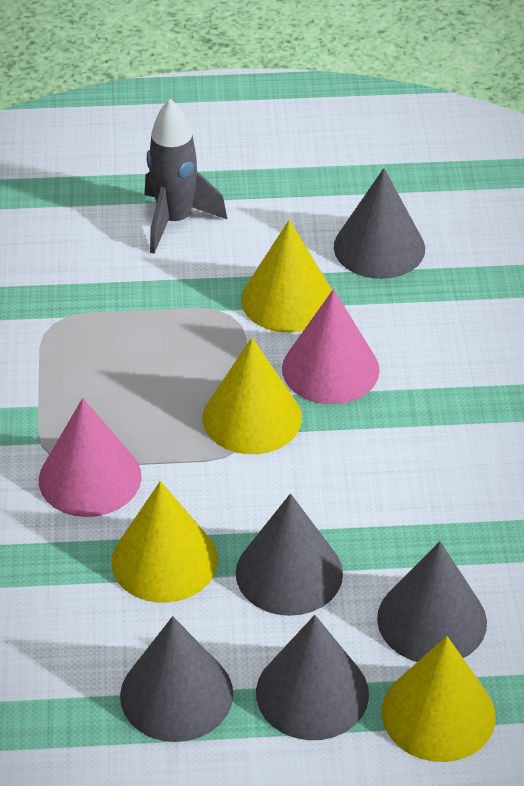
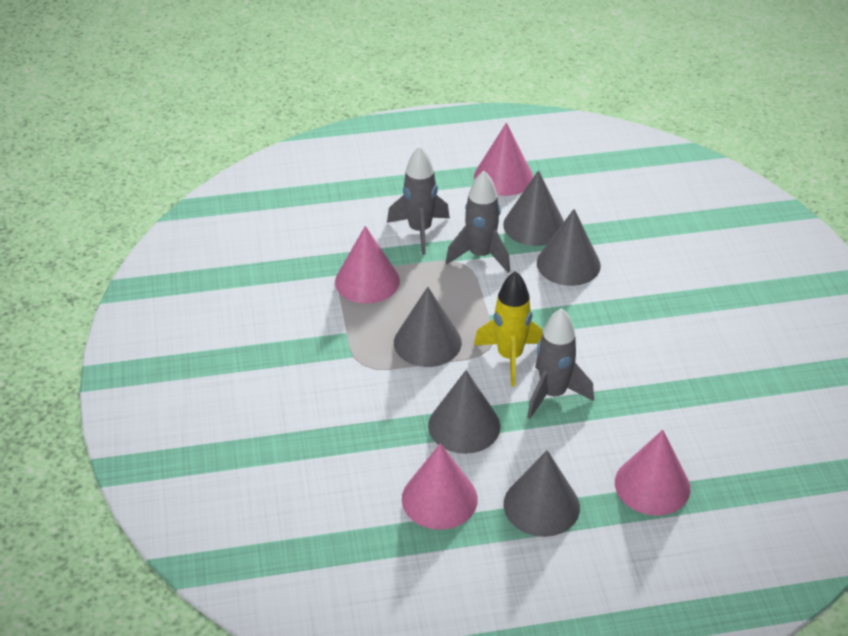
grey rocket: 1 -> 3
pink cone: 2 -> 4
yellow cone: 4 -> 0
yellow rocket: 0 -> 1

